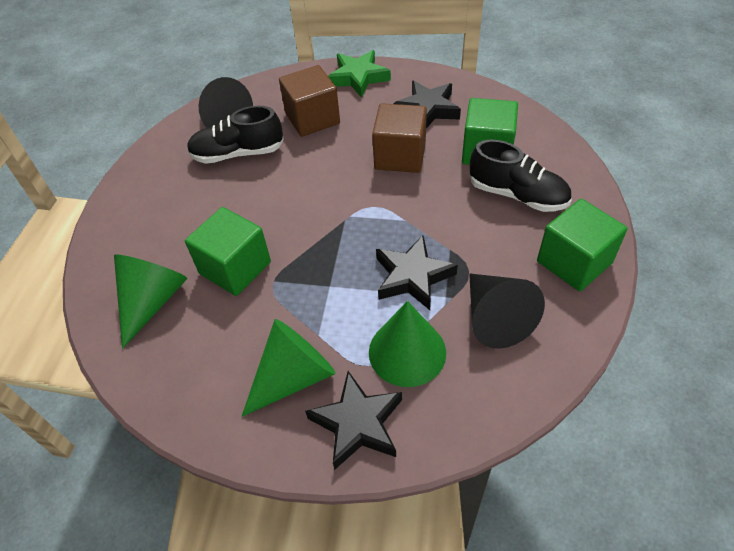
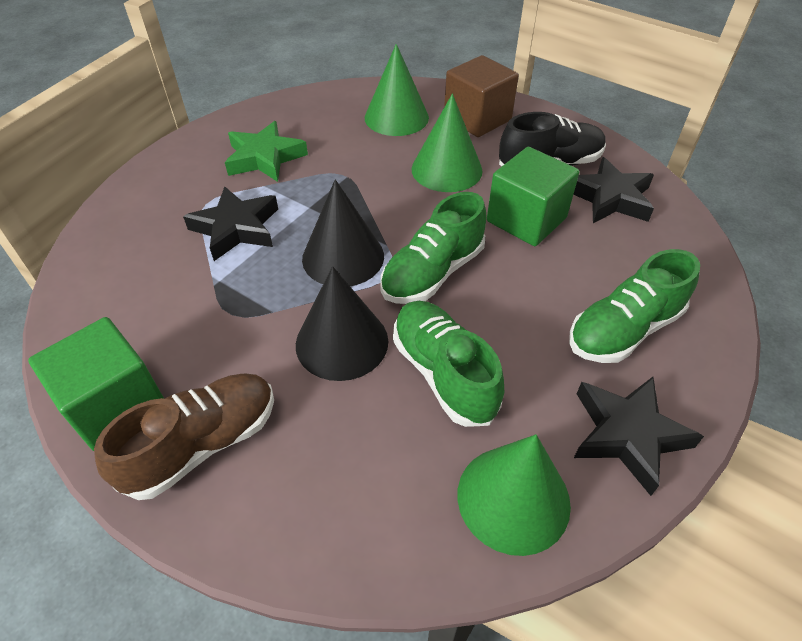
black shoe: 2 -> 1
brown cube: 2 -> 1
brown shoe: 0 -> 1
green cube: 3 -> 2
green shoe: 0 -> 3

